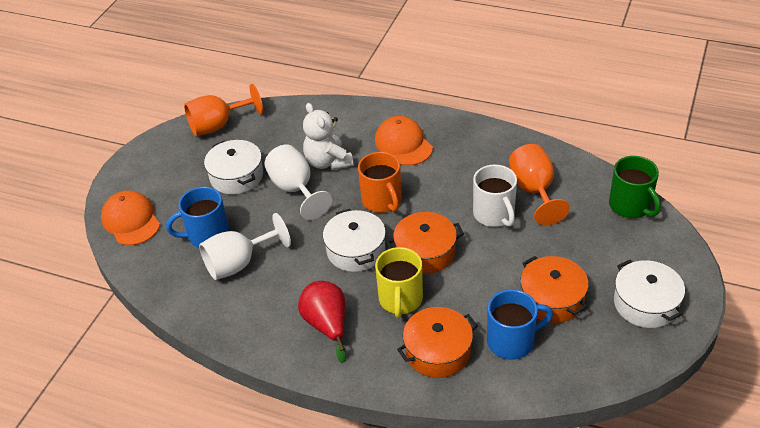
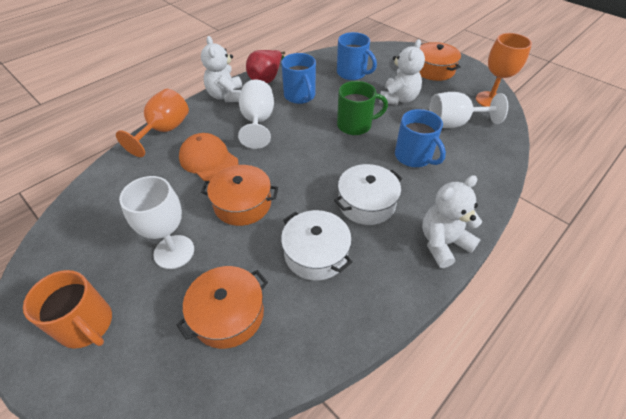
blue mug: 2 -> 3
orange cap: 2 -> 1
white goblet: 2 -> 3
white mug: 1 -> 0
white pot: 3 -> 2
white teddy bear: 1 -> 3
yellow mug: 1 -> 0

